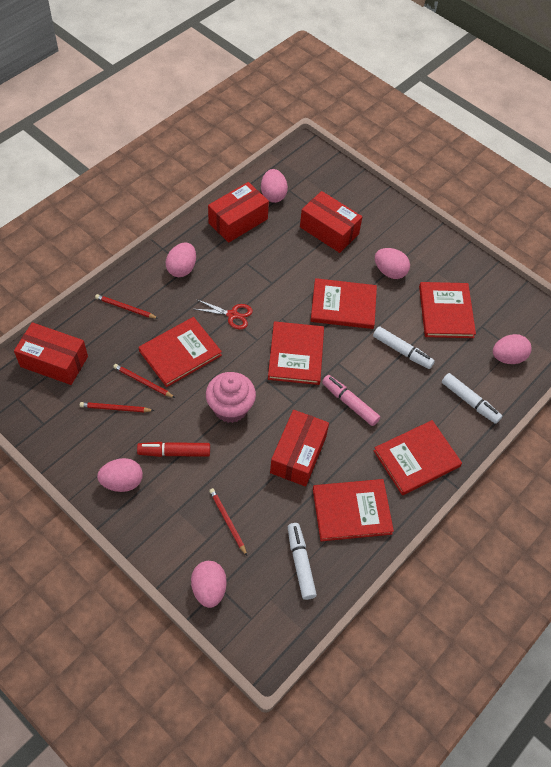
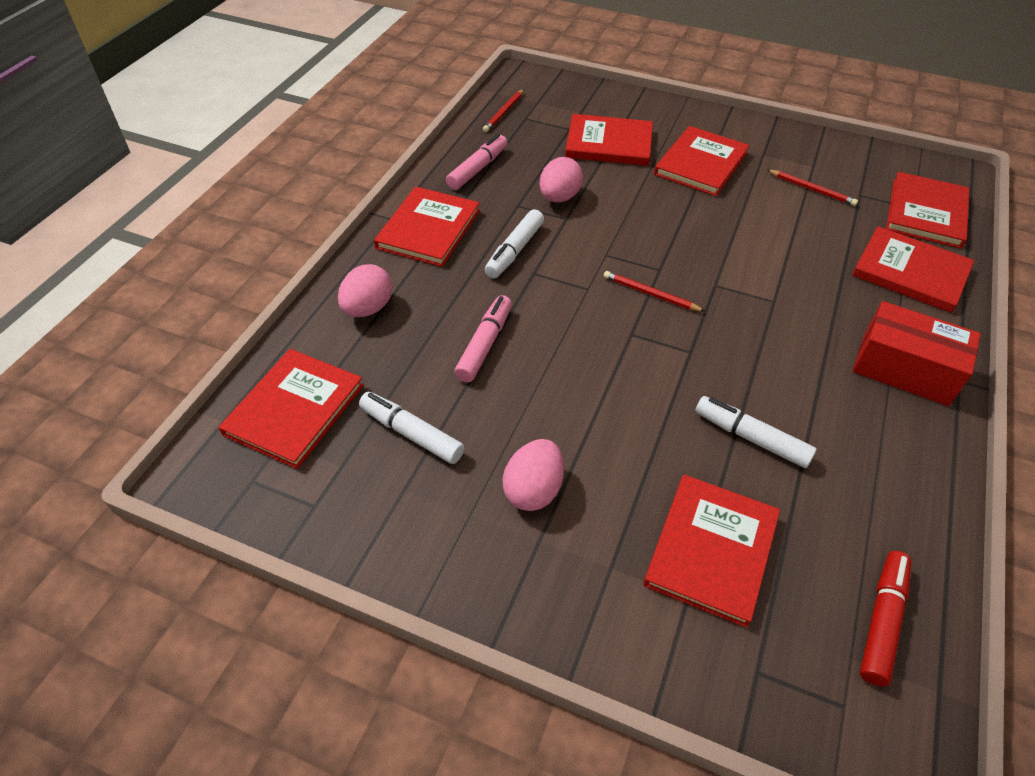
pink cupcake: 1 -> 0
pink egg: 6 -> 3
pink marker: 1 -> 2
red book: 6 -> 7
red box: 4 -> 1
red pencil: 4 -> 3
red scissors: 1 -> 0

